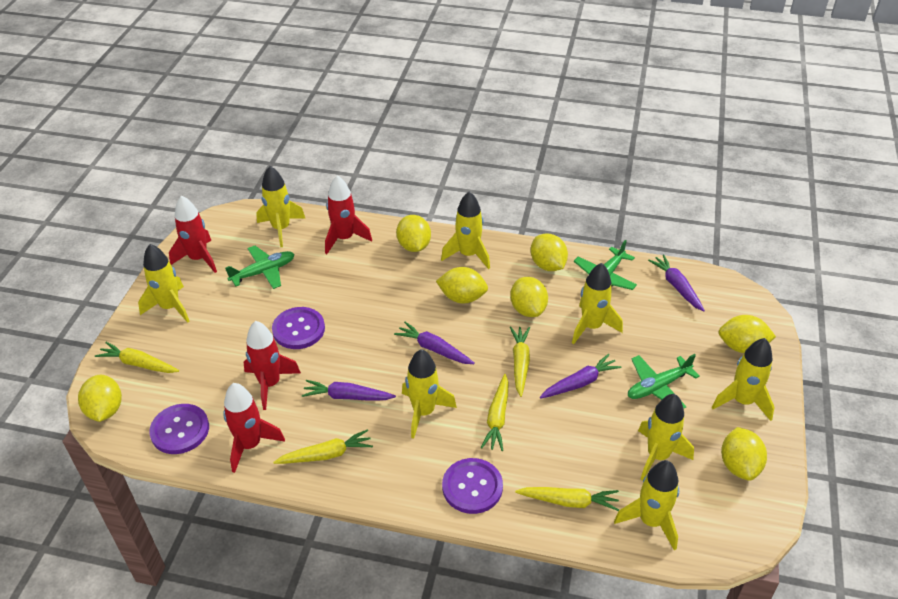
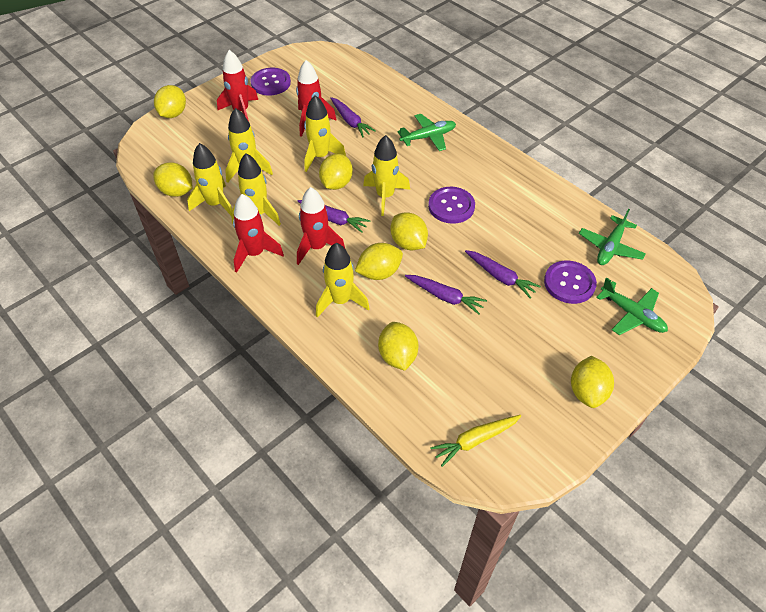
yellow carrot: 5 -> 1
yellow rocket: 8 -> 6

